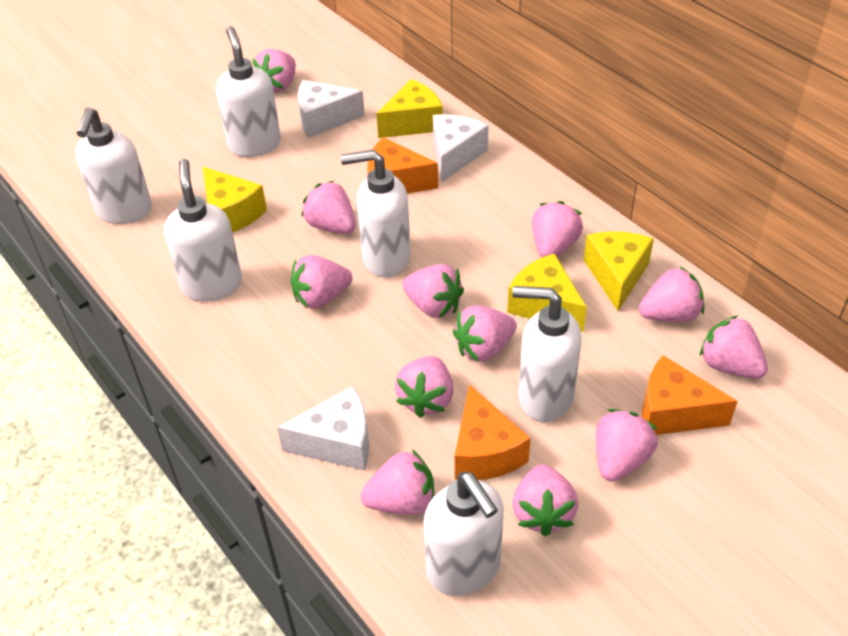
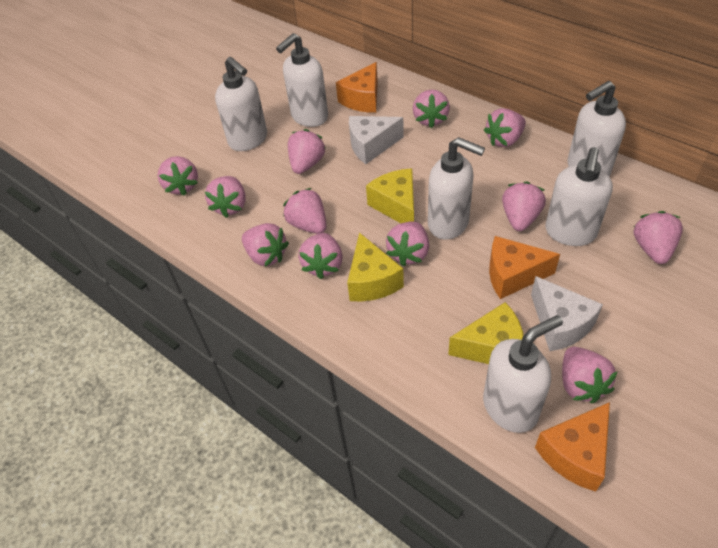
white cheese: 3 -> 2
yellow cheese: 4 -> 3

